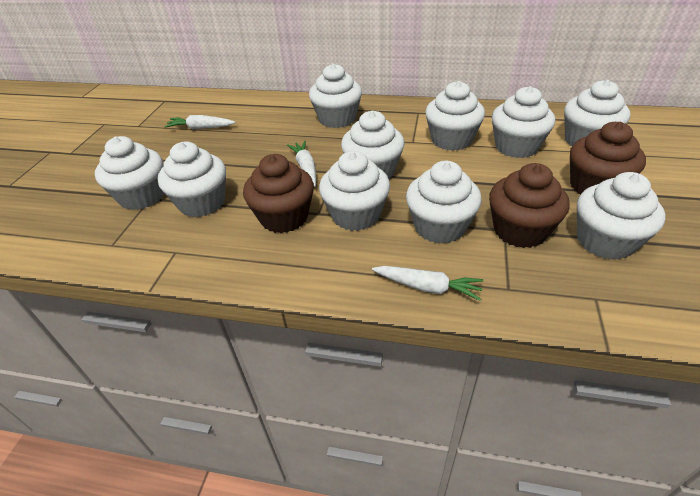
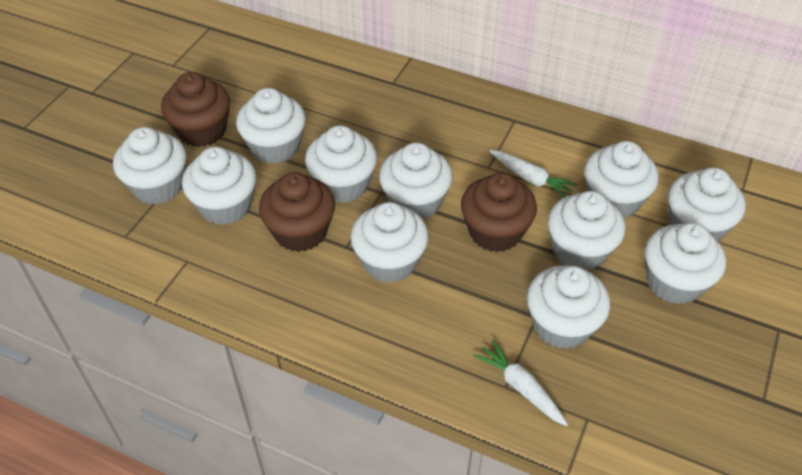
white carrot: 3 -> 2
white cupcake: 10 -> 11

